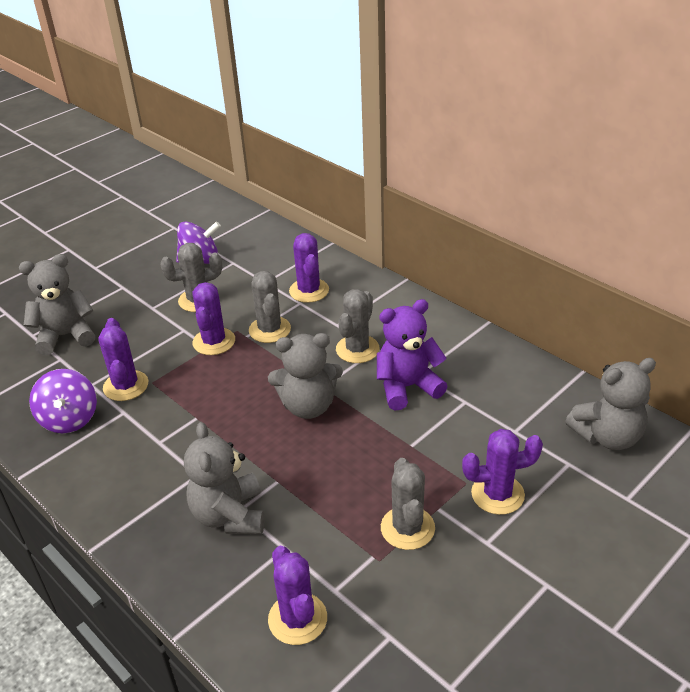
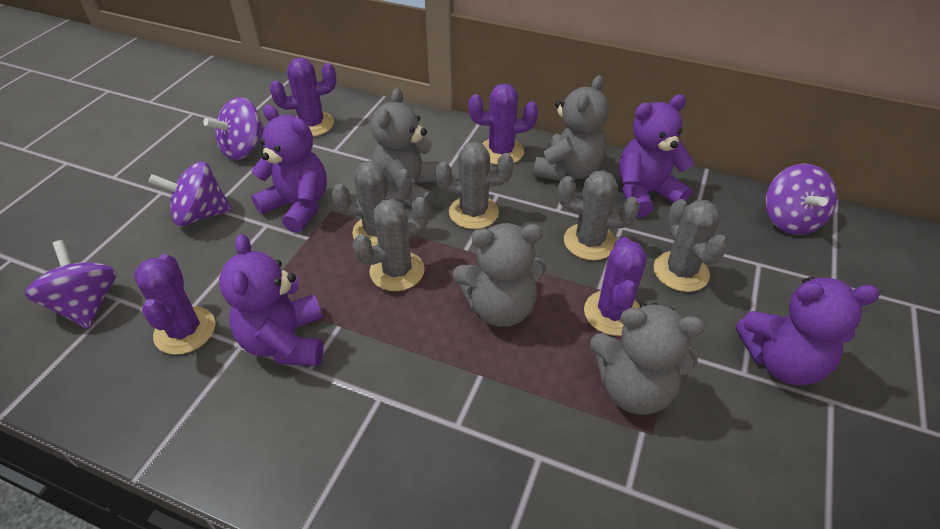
grey cactus: 4 -> 5
purple cactus: 5 -> 4
purple spinning top: 2 -> 4
purple teddy bear: 1 -> 4

